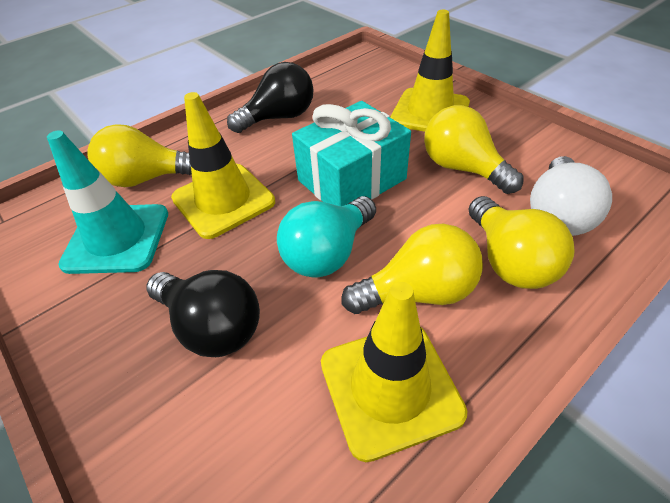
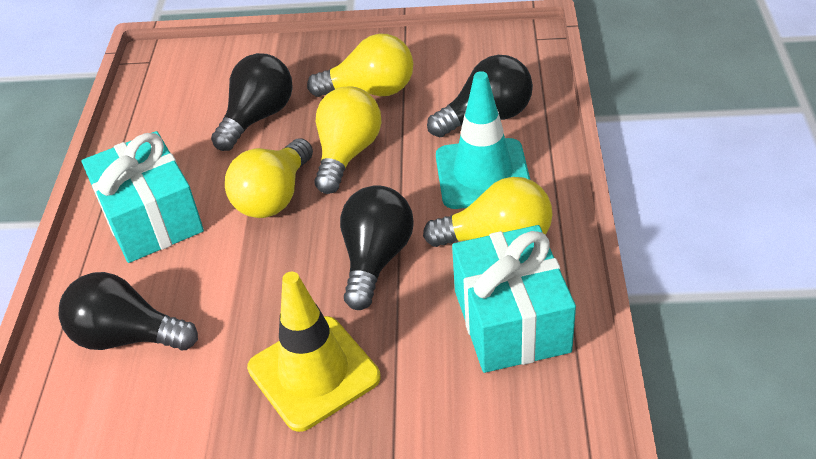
black light bulb: 2 -> 4
turquoise gift: 1 -> 2
turquoise light bulb: 1 -> 0
white light bulb: 1 -> 0
yellow traffic cone: 3 -> 1

